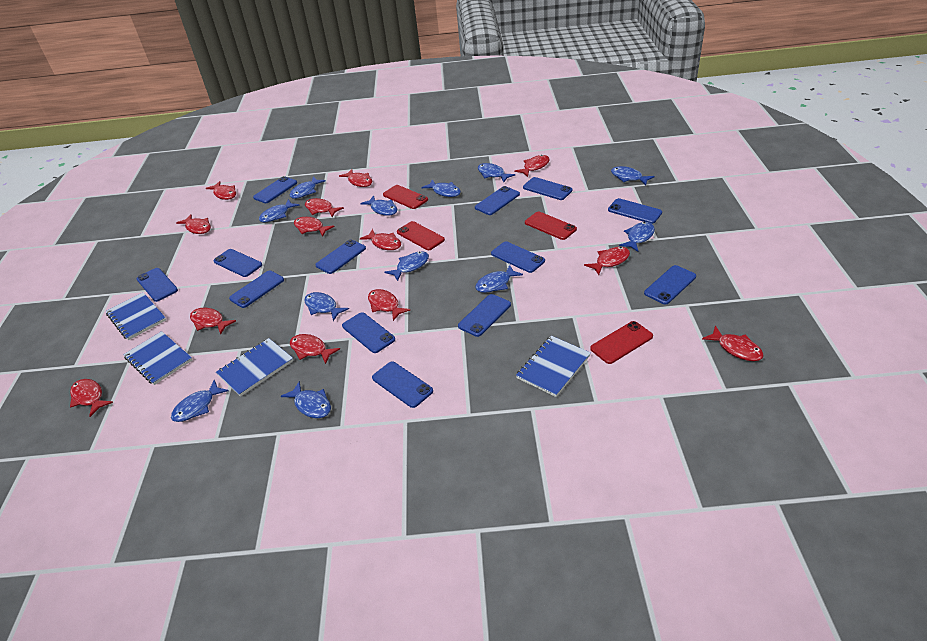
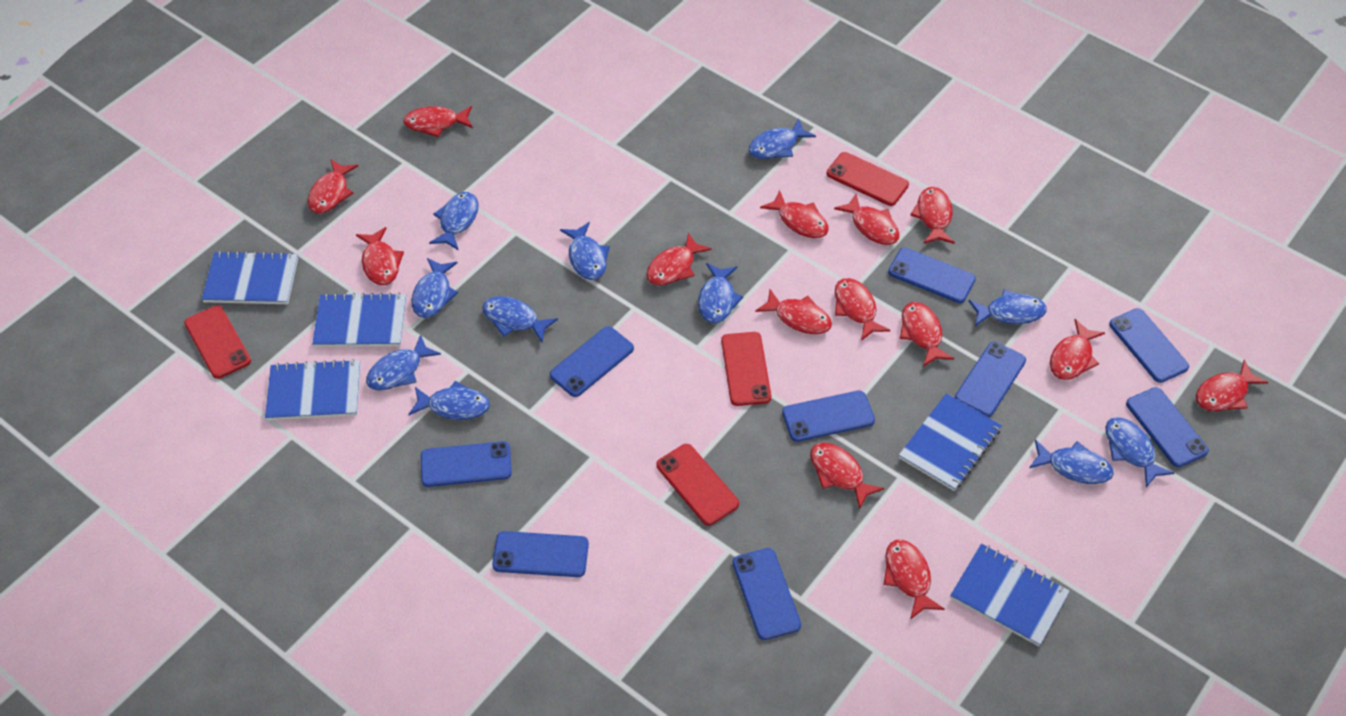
blue fish: 12 -> 11
blue notebook: 4 -> 5
blue phone: 13 -> 9
red fish: 13 -> 14

